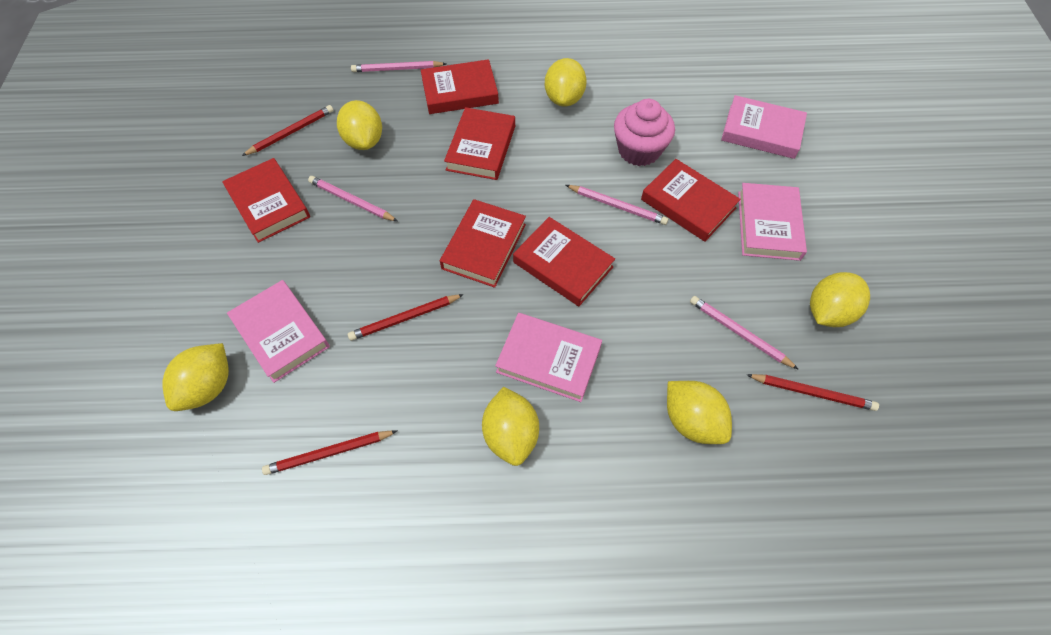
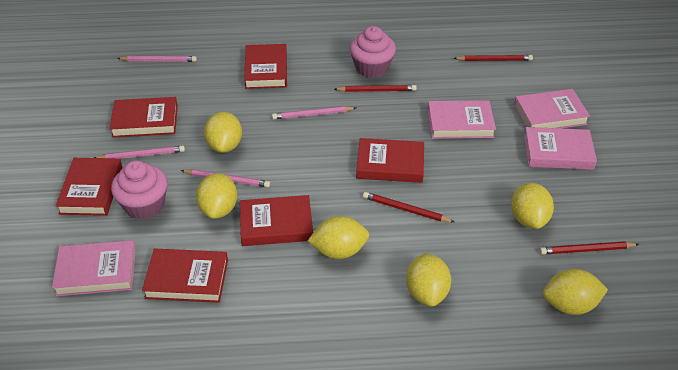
pink cupcake: 1 -> 2

